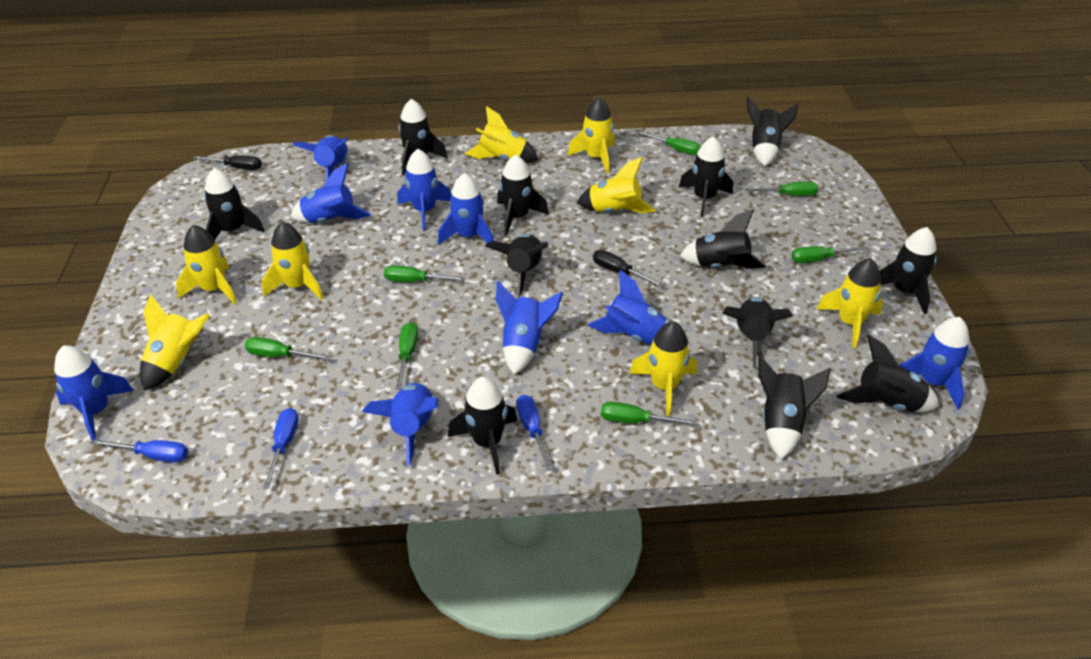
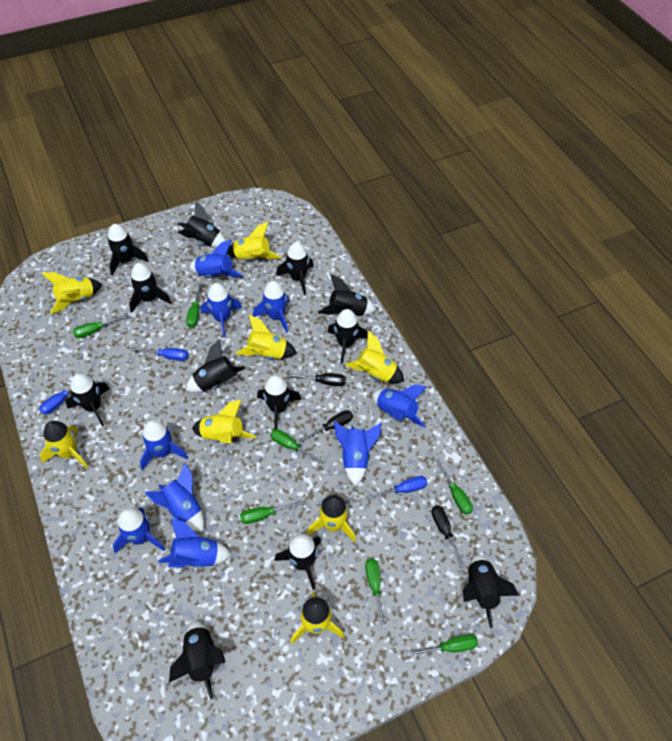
black screwdriver: 2 -> 3

